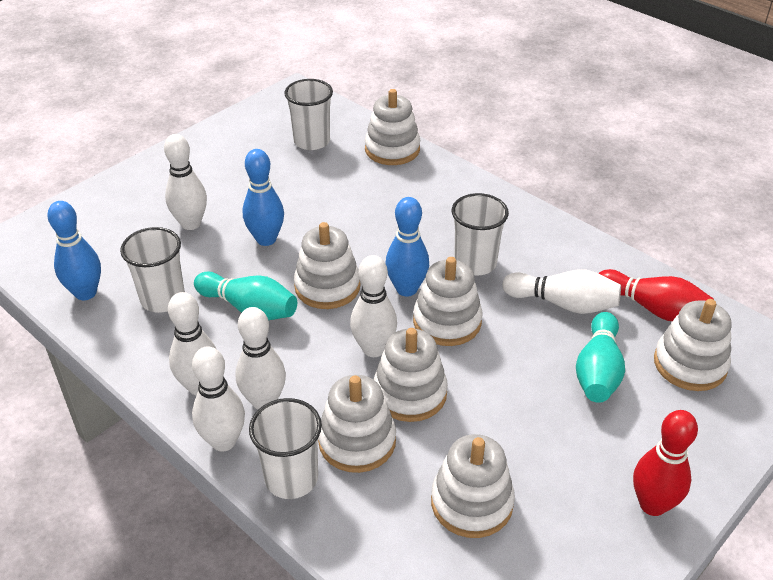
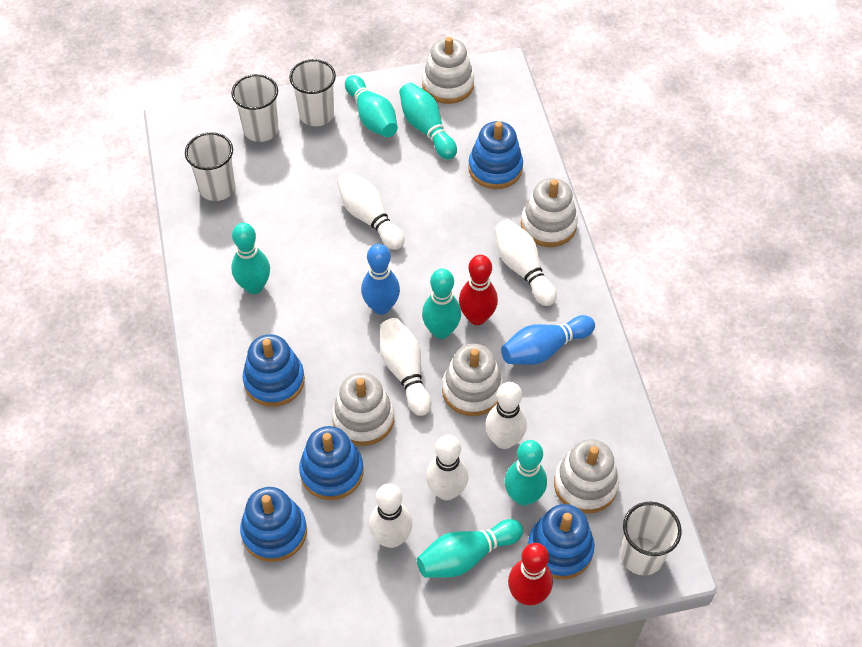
blue bowling pin: 3 -> 2
blue stacking toy: 0 -> 5
turquoise bowling pin: 2 -> 6
white stacking toy: 7 -> 5

